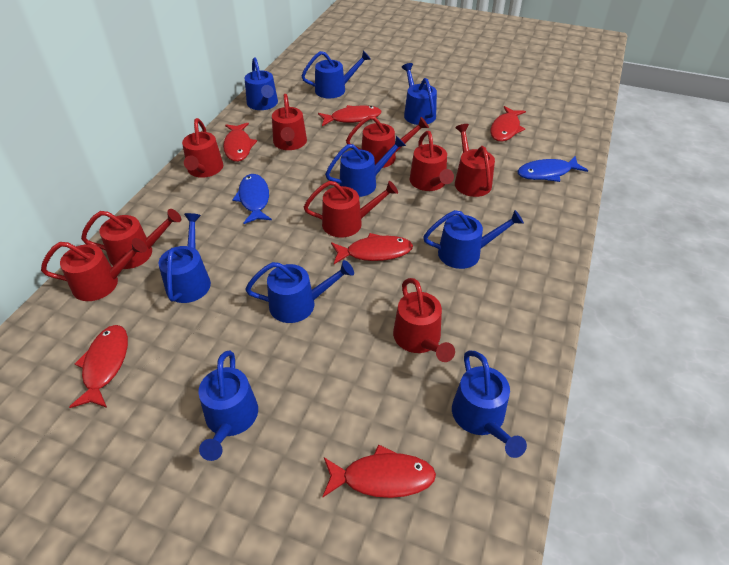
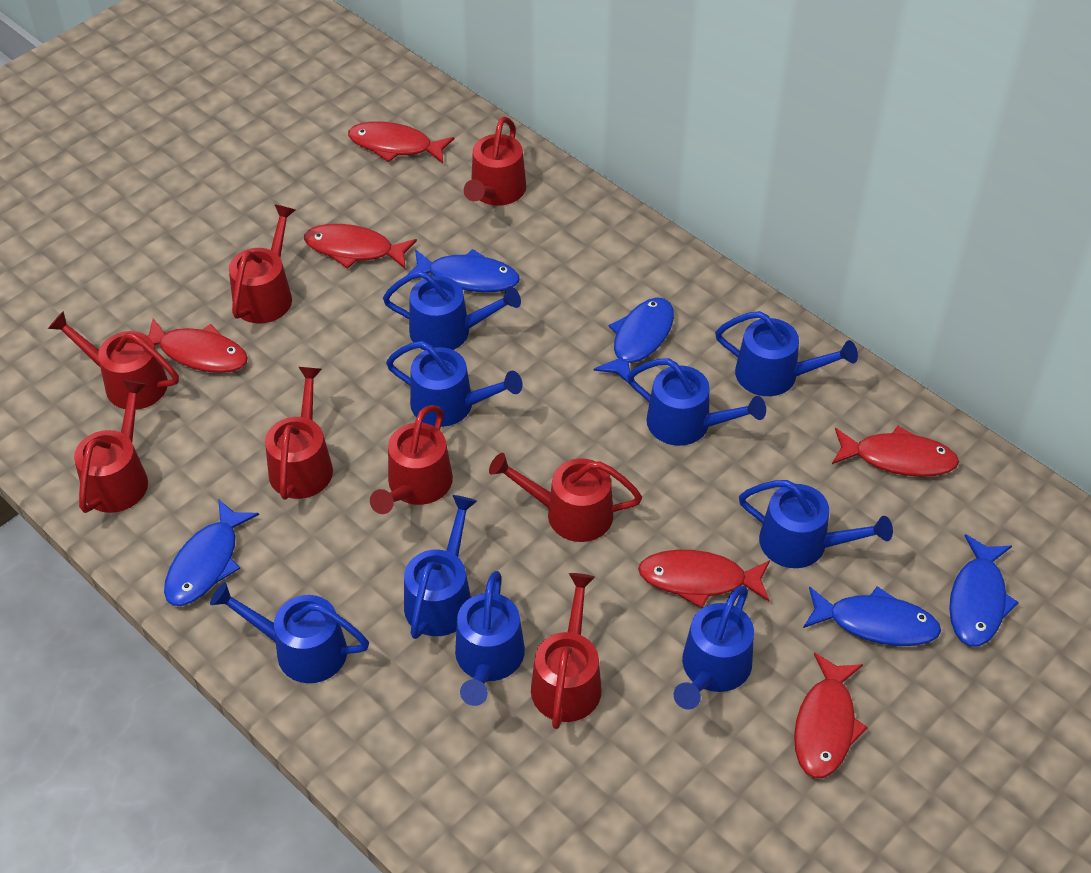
blue fish: 2 -> 5
red watering can: 9 -> 8

